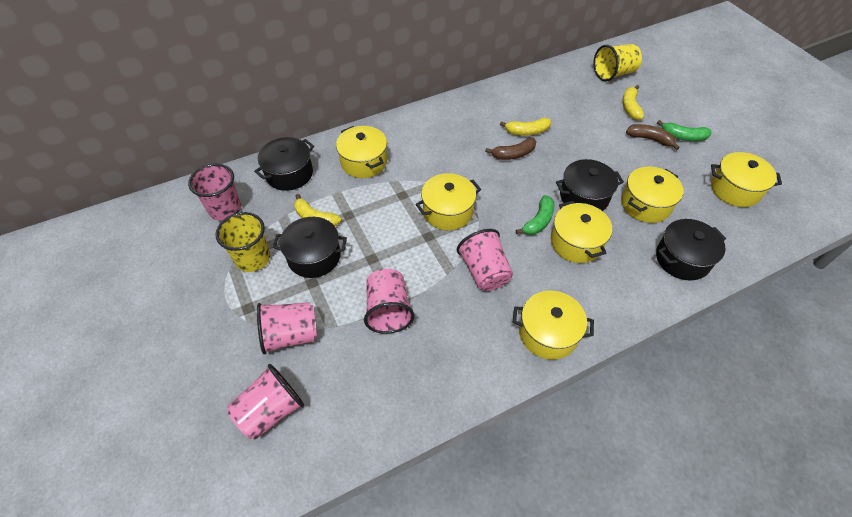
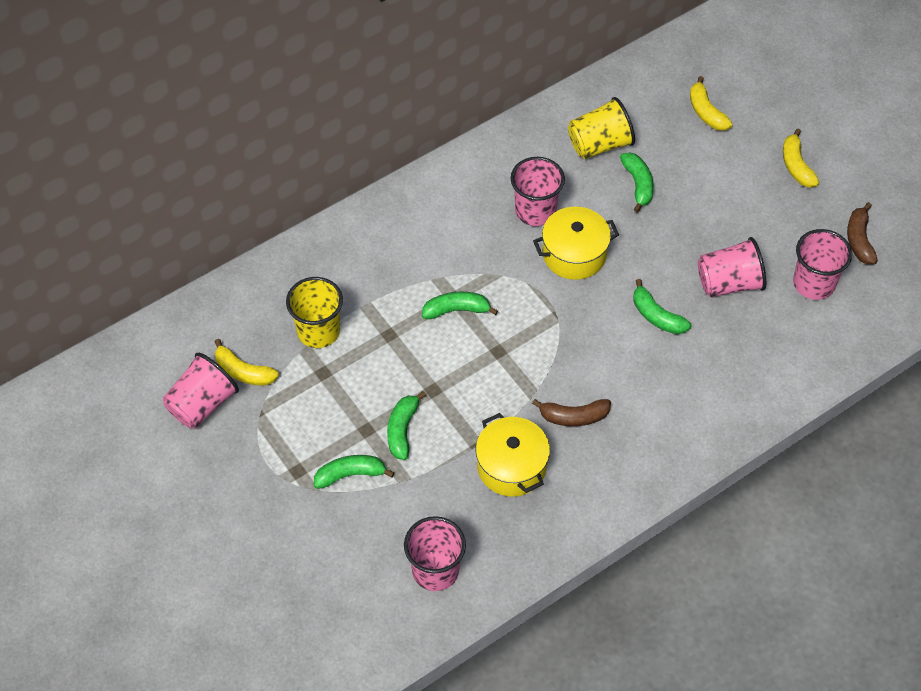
black pot: 4 -> 0
green banana: 2 -> 5
yellow pot: 6 -> 2

